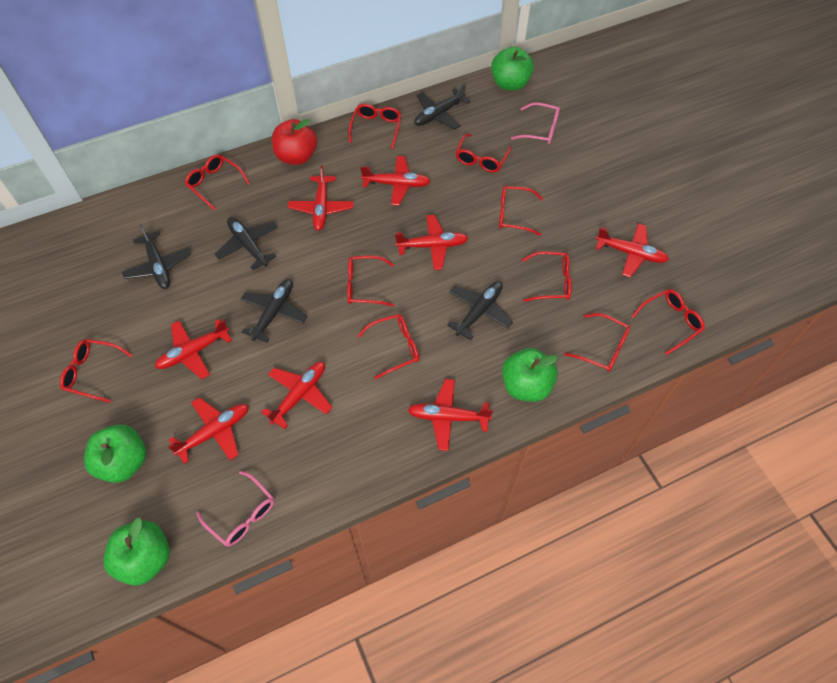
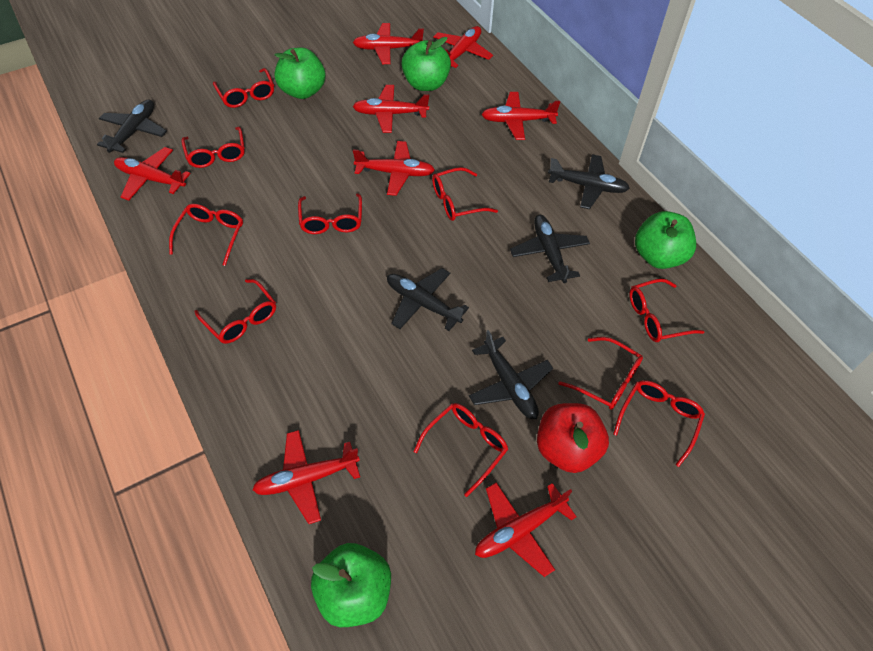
pink glasses: 2 -> 0

